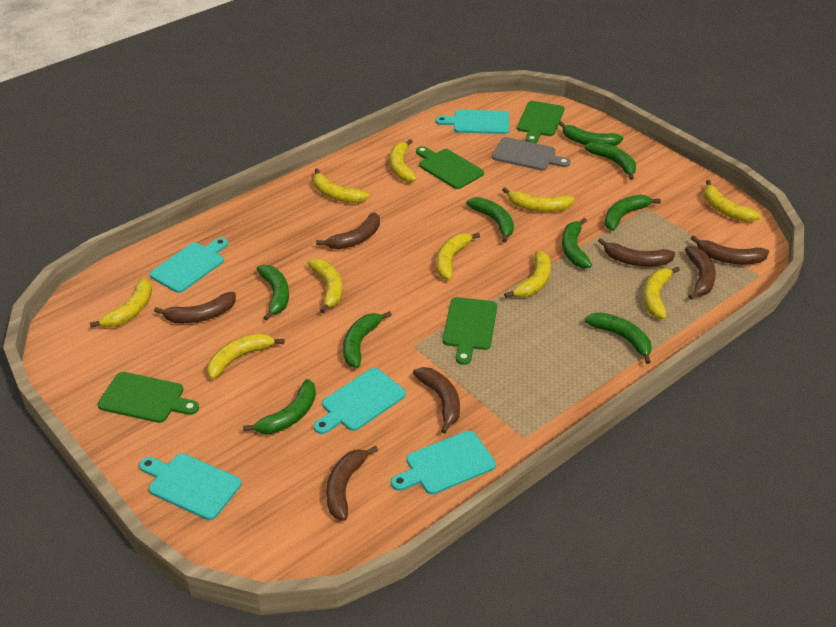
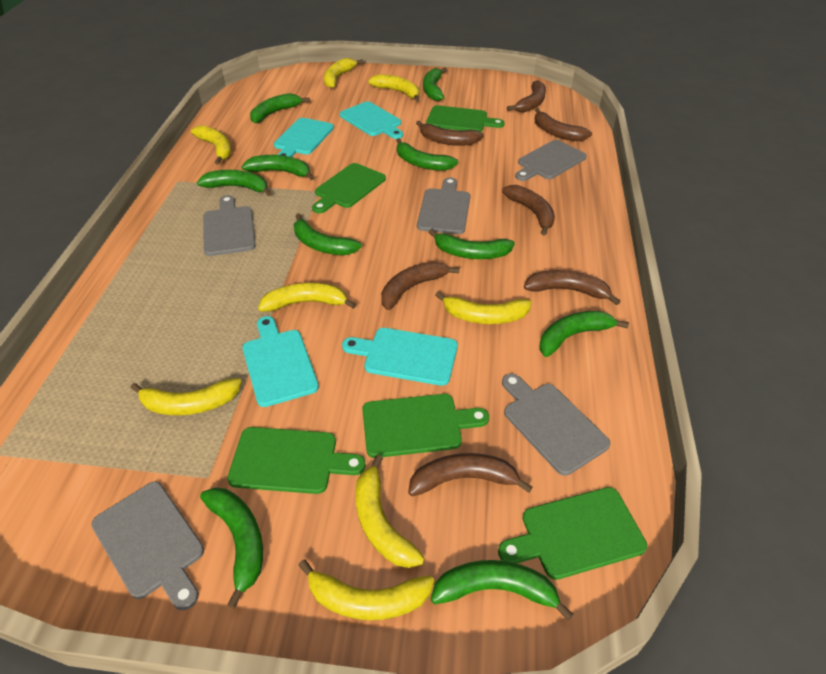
green banana: 9 -> 10
green cutting board: 4 -> 5
grey cutting board: 1 -> 5
turquoise cutting board: 5 -> 4
yellow banana: 10 -> 8

